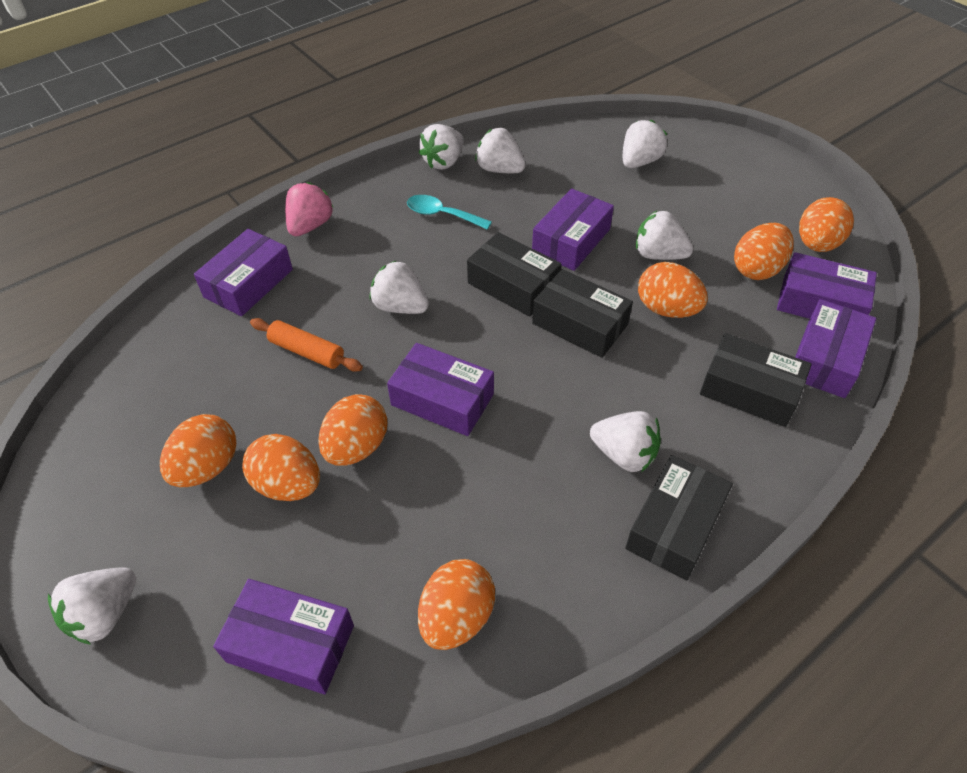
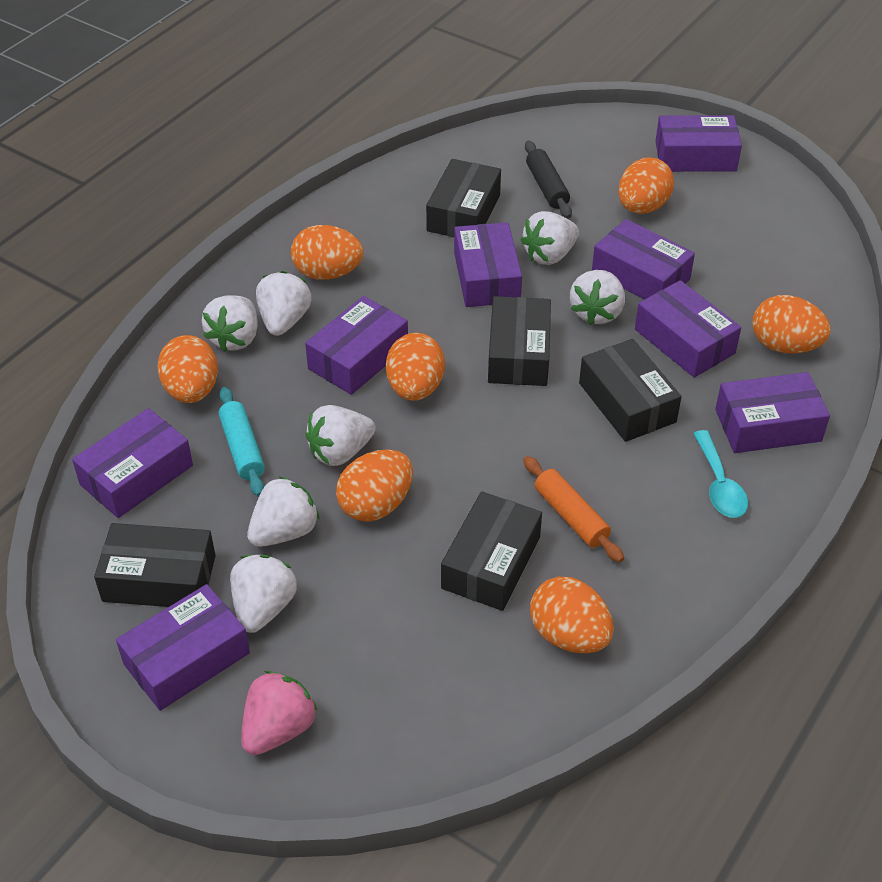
black box: 4 -> 5
black rolling pin: 0 -> 1
purple box: 6 -> 8
turquoise rolling pin: 0 -> 1

